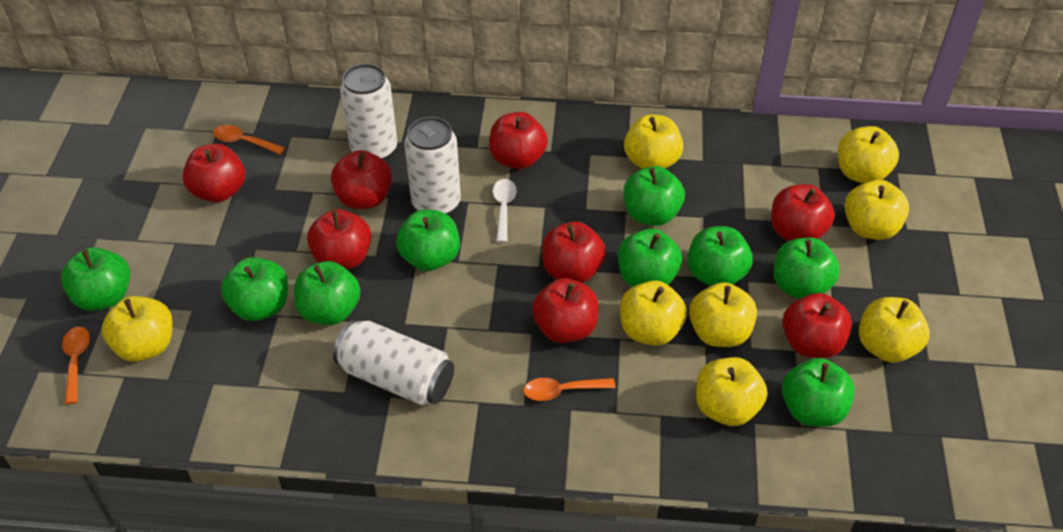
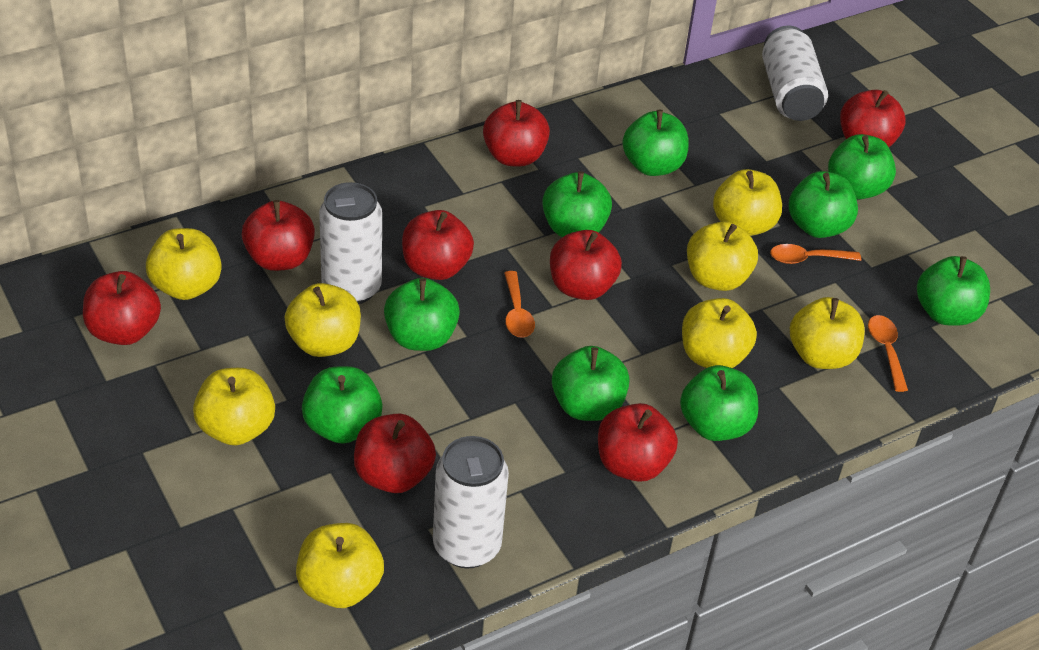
white spoon: 1 -> 0

